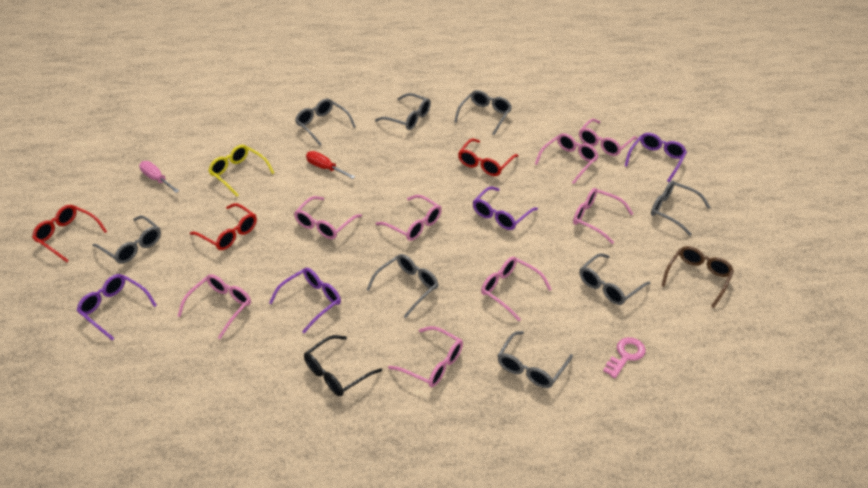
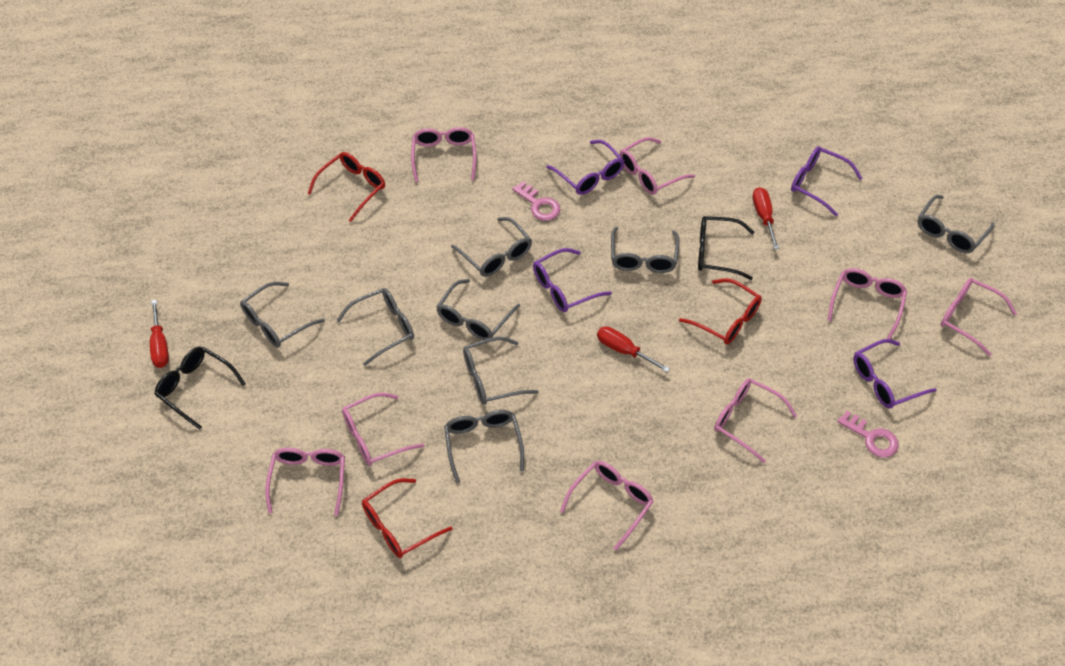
black glasses: 1 -> 2
brown glasses: 1 -> 0
pink key: 1 -> 2
pink screwdriver: 1 -> 0
red screwdriver: 1 -> 3
yellow glasses: 1 -> 0

